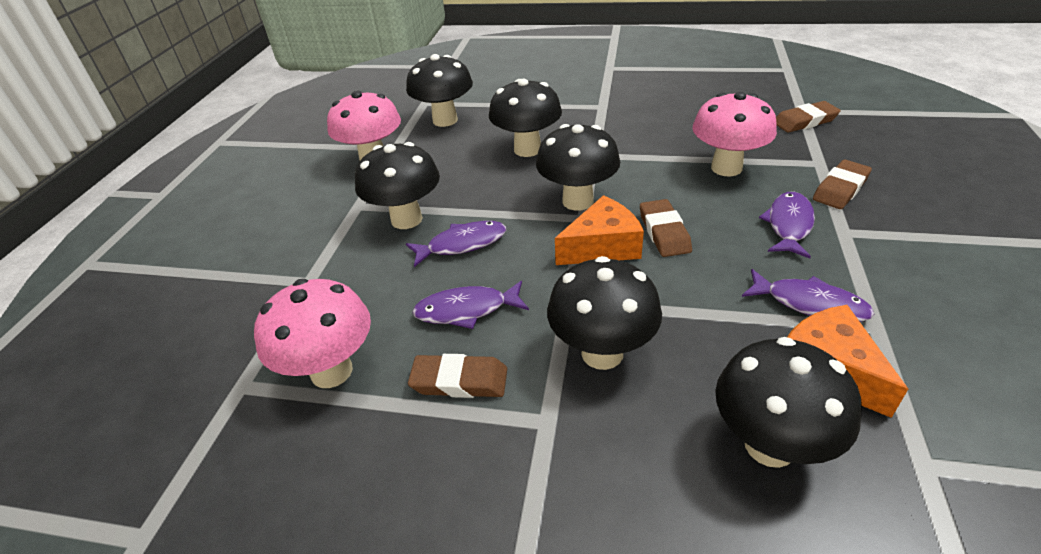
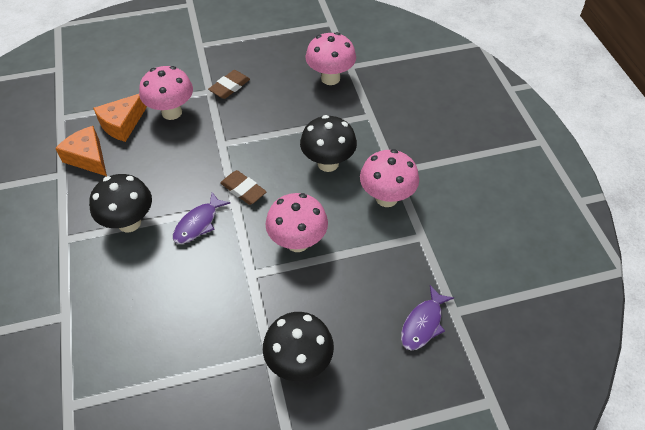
black mushroom: 6 -> 3
brown eraser: 4 -> 2
pink mushroom: 3 -> 4
purple fish: 4 -> 2

